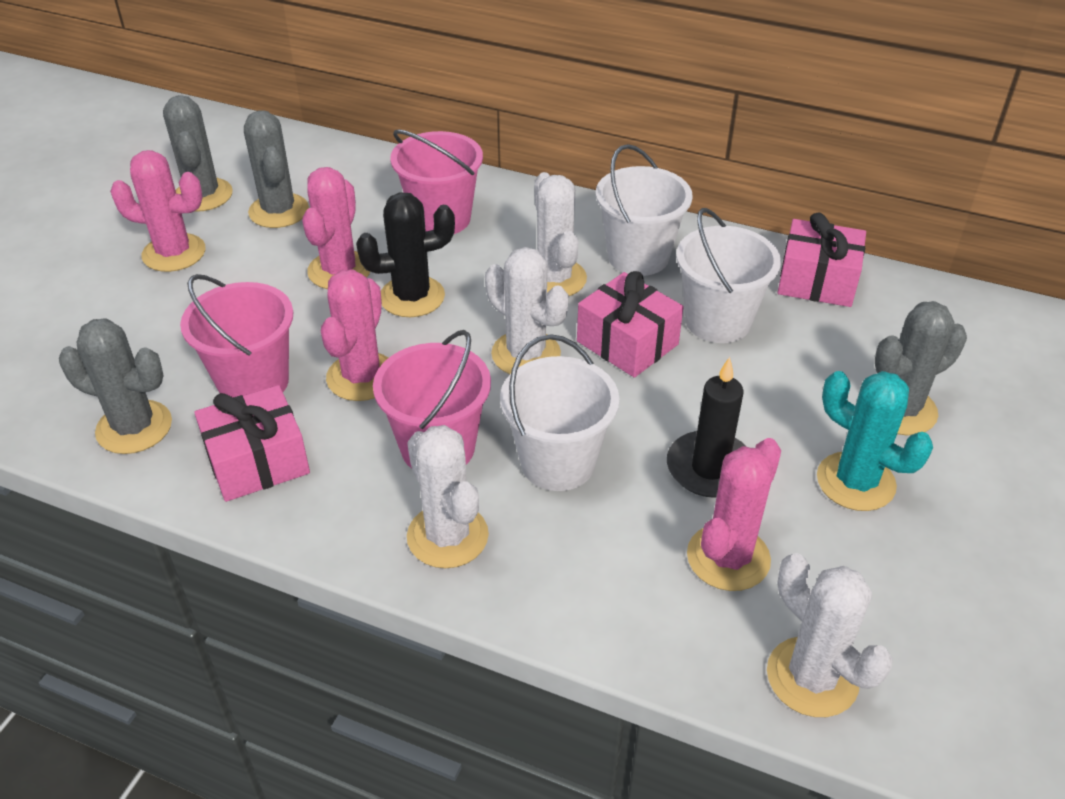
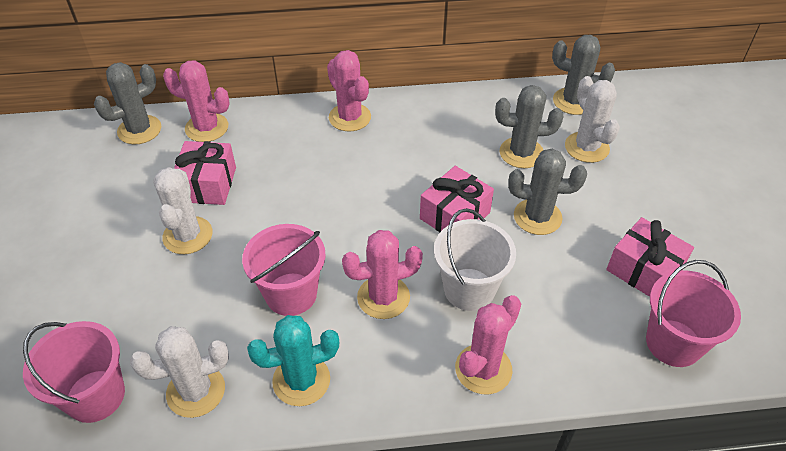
black cactus: 1 -> 0
black candle: 1 -> 0
white bucket: 3 -> 1
white cactus: 4 -> 3

